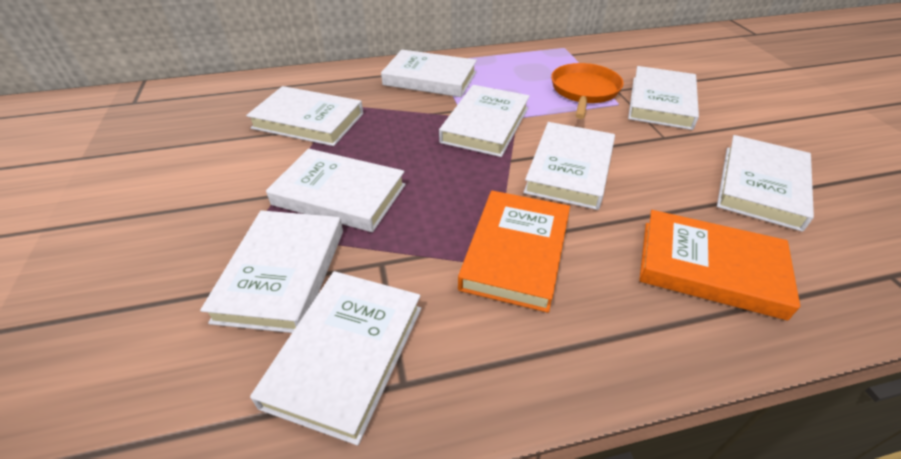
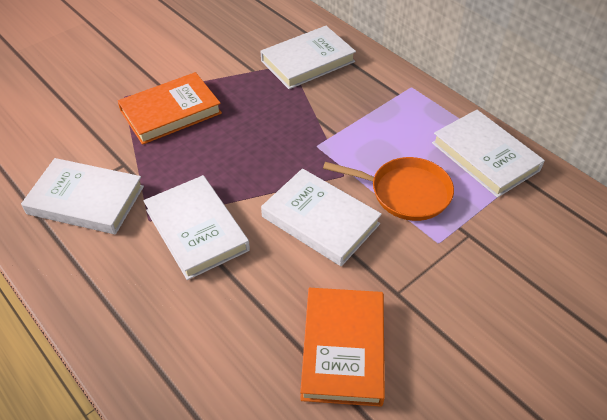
white book: 9 -> 5

